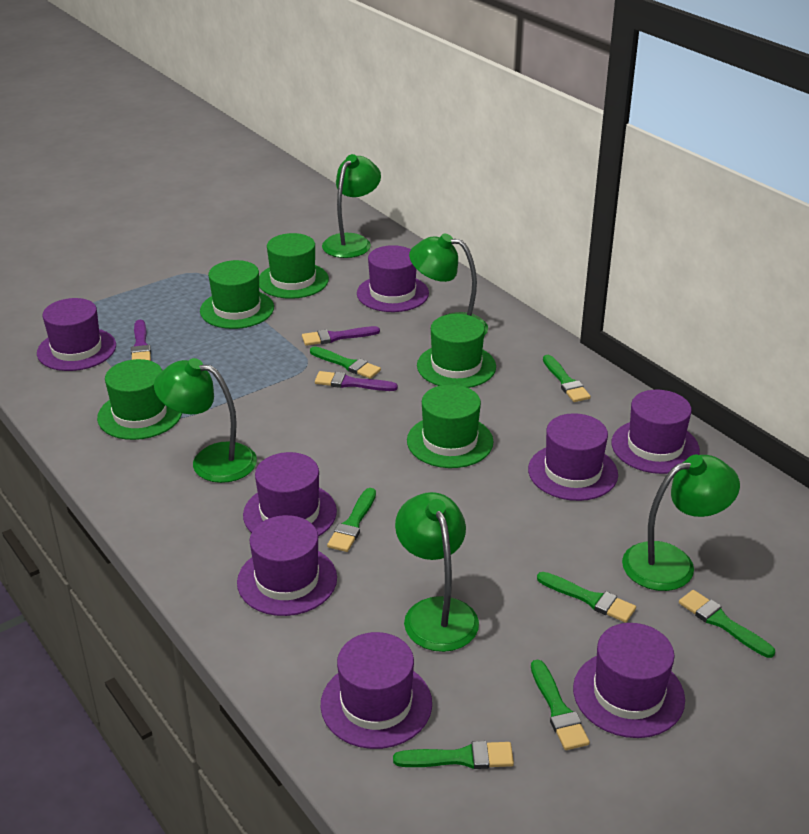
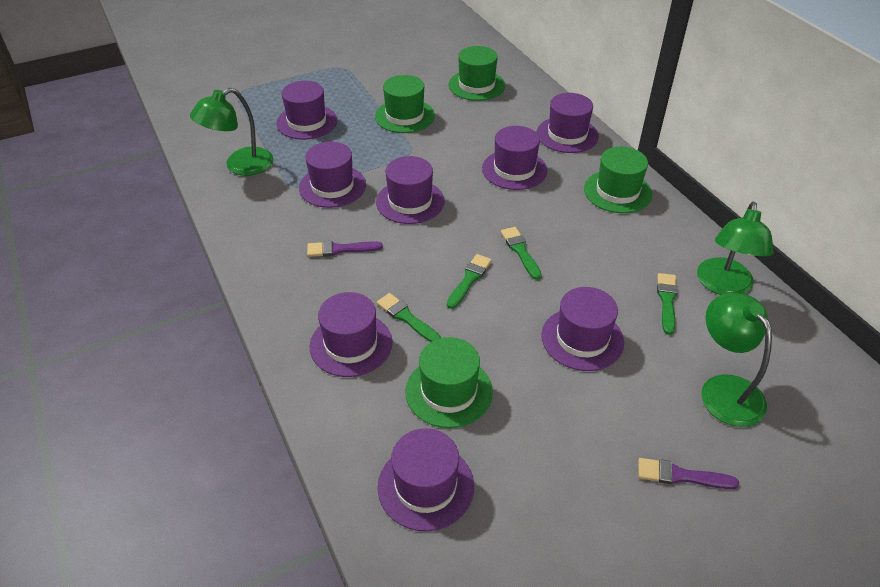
green brush: 7 -> 4
green hat: 5 -> 4
green lamp: 5 -> 3
purple brush: 3 -> 2

